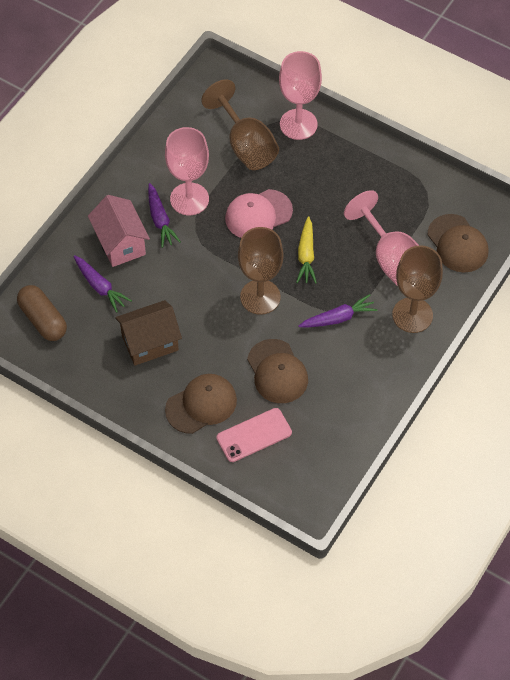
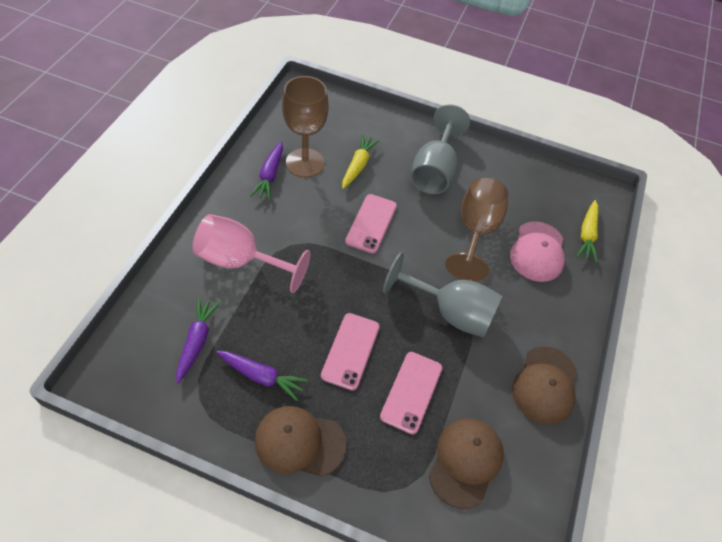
brown capsule: 1 -> 0
brown goblet: 3 -> 2
brown house: 1 -> 0
grey goblet: 0 -> 2
pink goblet: 3 -> 1
pink house: 1 -> 0
pink phone: 1 -> 3
yellow carrot: 1 -> 2

